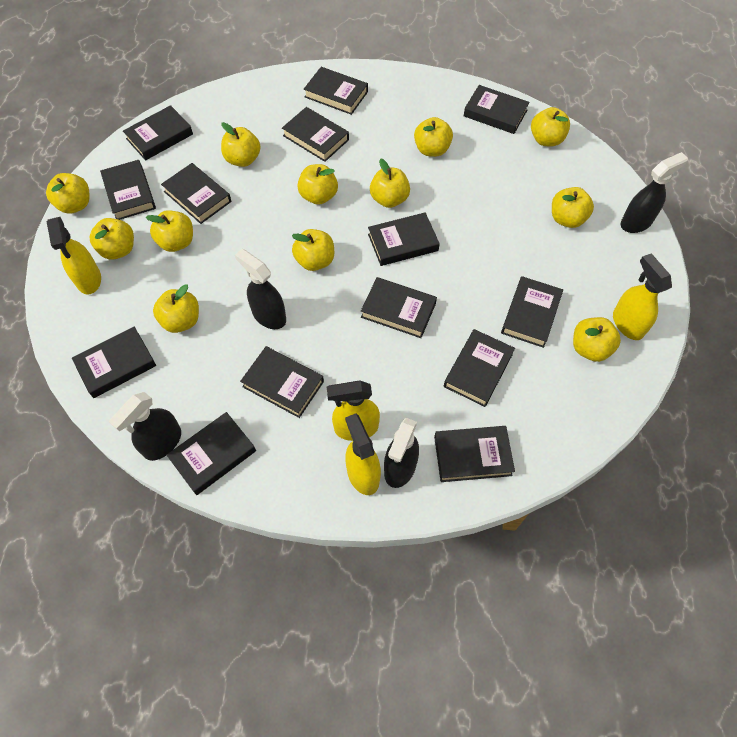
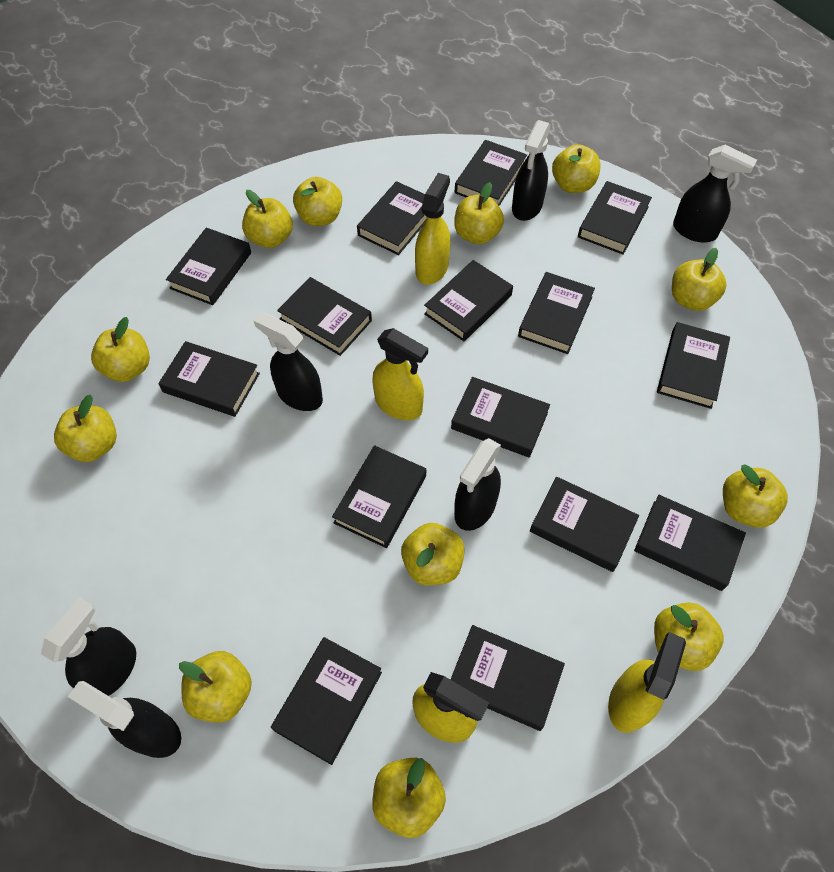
black book: 14 -> 15
black spray bottle: 4 -> 6

